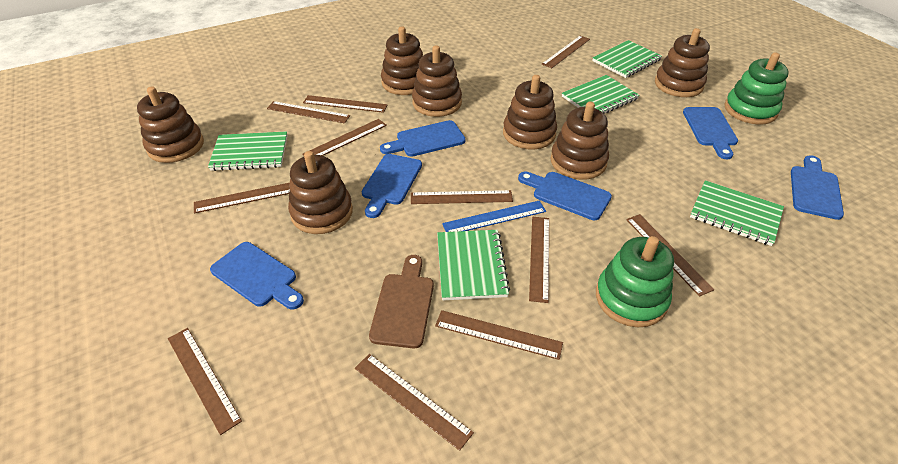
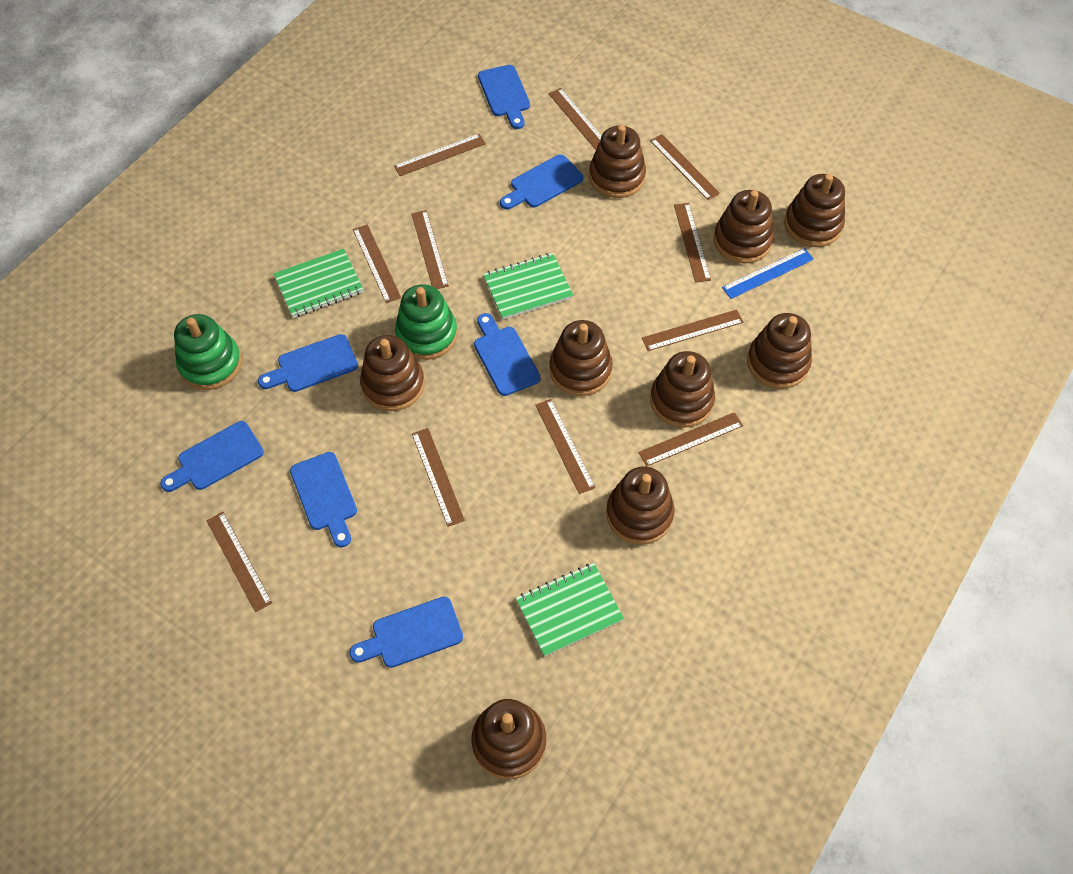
blue cutting board: 6 -> 7
brown cutting board: 1 -> 0
brown stacking toy: 7 -> 9
green notebook: 5 -> 3

